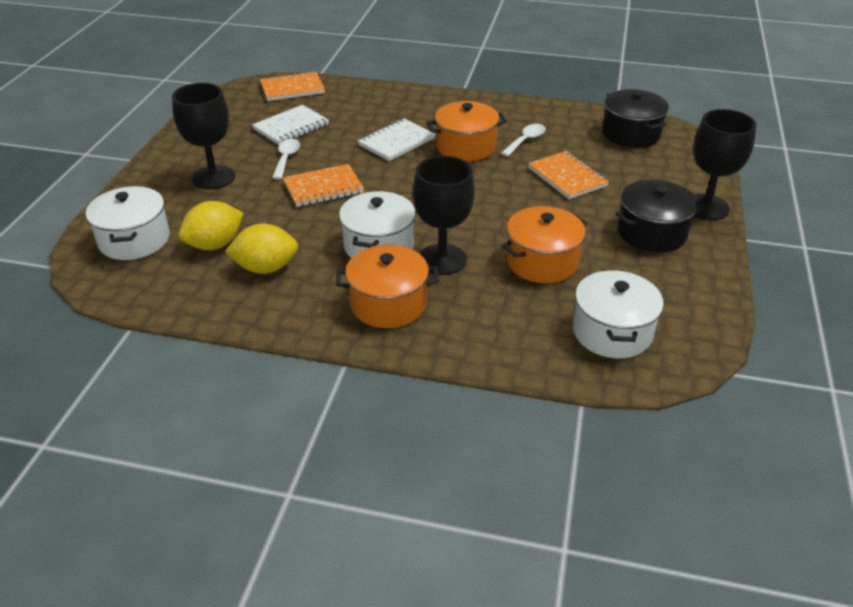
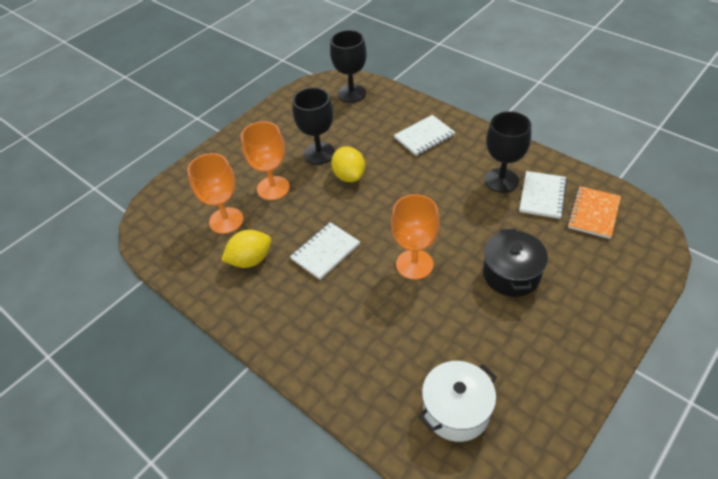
black pot: 2 -> 1
orange goblet: 0 -> 3
orange notebook: 3 -> 1
orange pot: 3 -> 0
white notebook: 2 -> 3
white pot: 3 -> 1
white spoon: 2 -> 0

